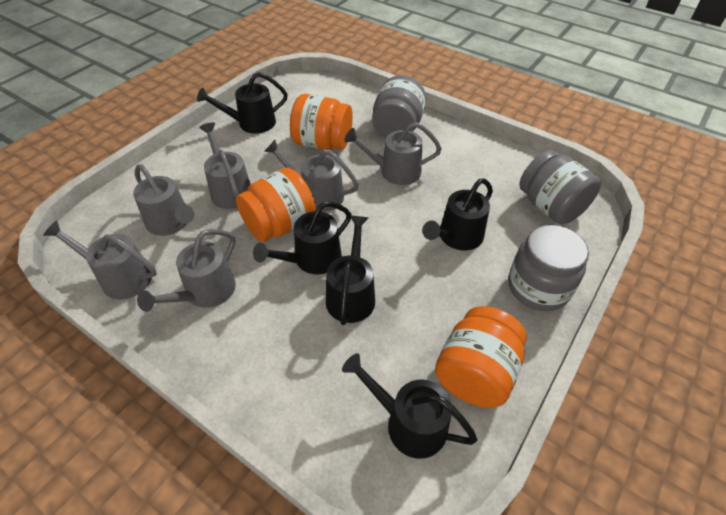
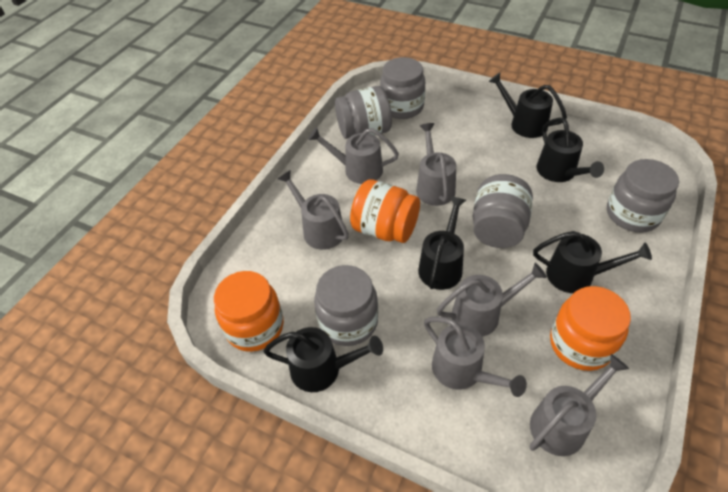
grey jar: 3 -> 5

